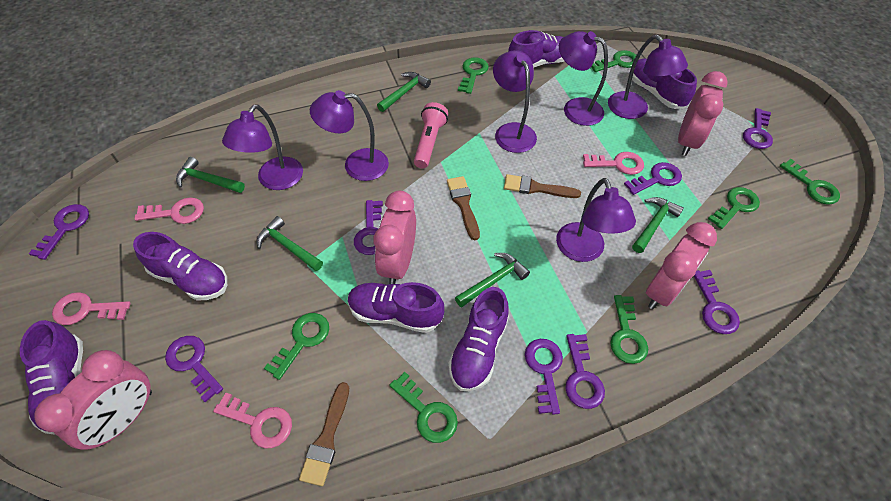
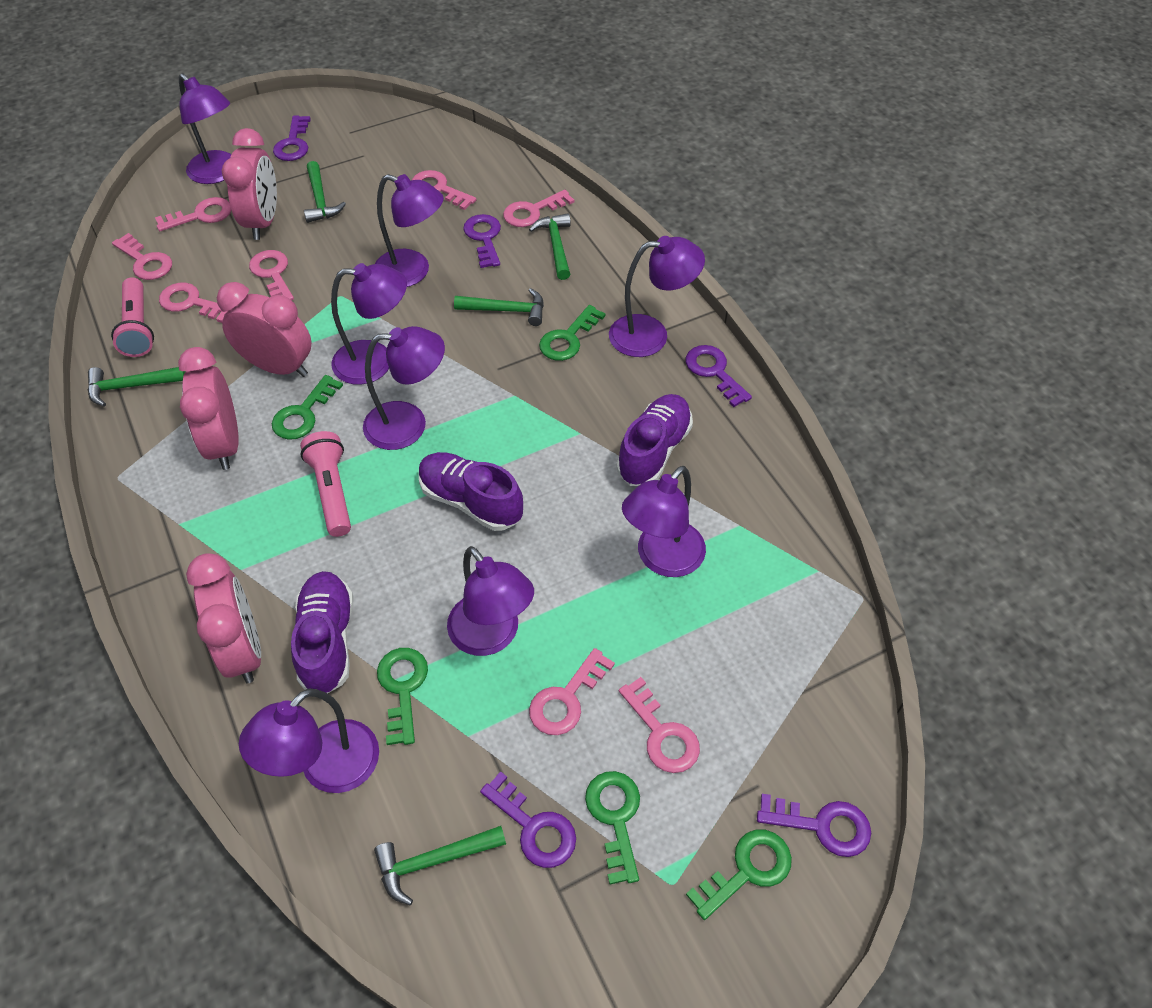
brown brush: 3 -> 0
green key: 7 -> 5
pink flashlight: 1 -> 2
pink key: 4 -> 8
purple key: 8 -> 5
purple lamp: 6 -> 8
purple shoe: 6 -> 3

